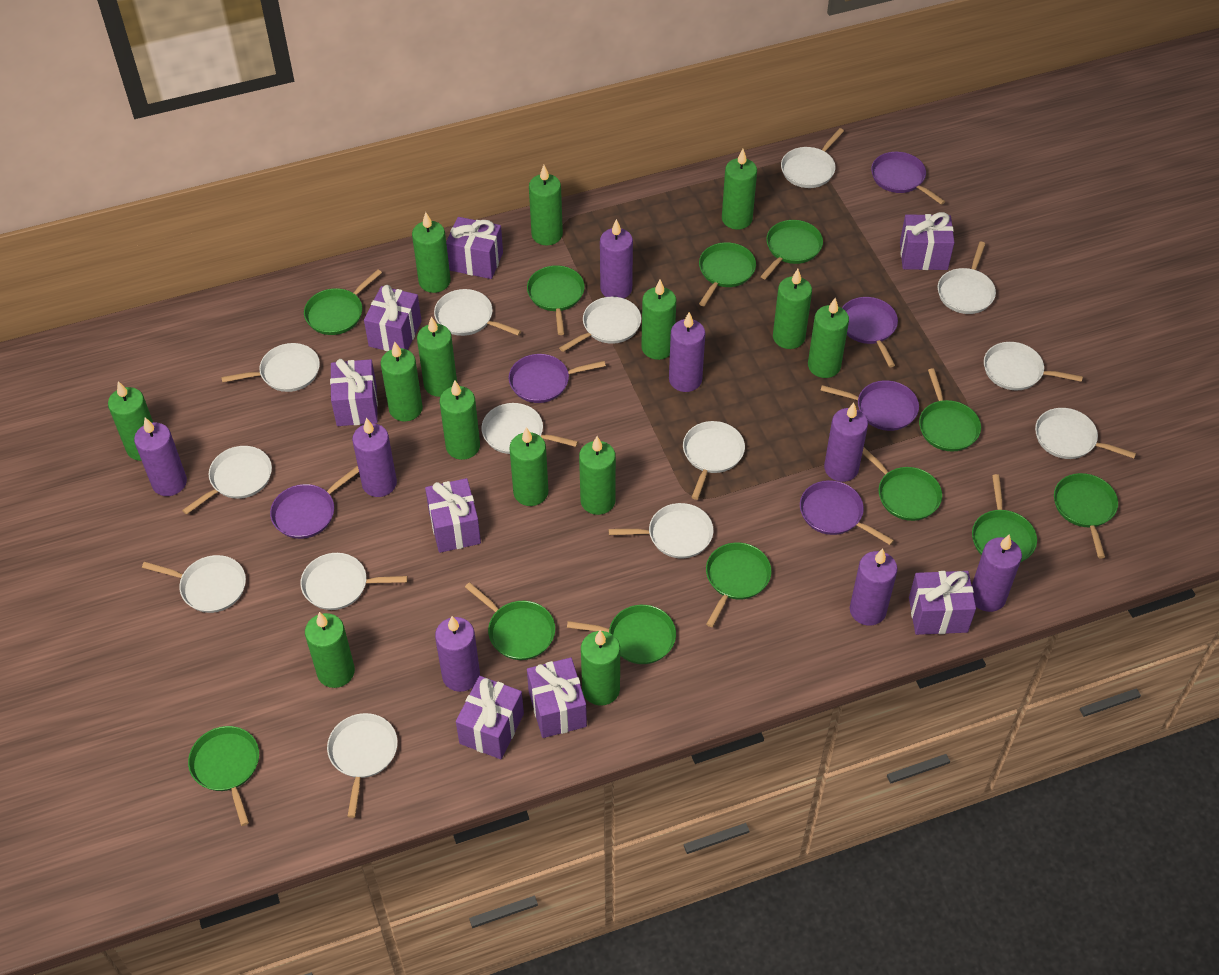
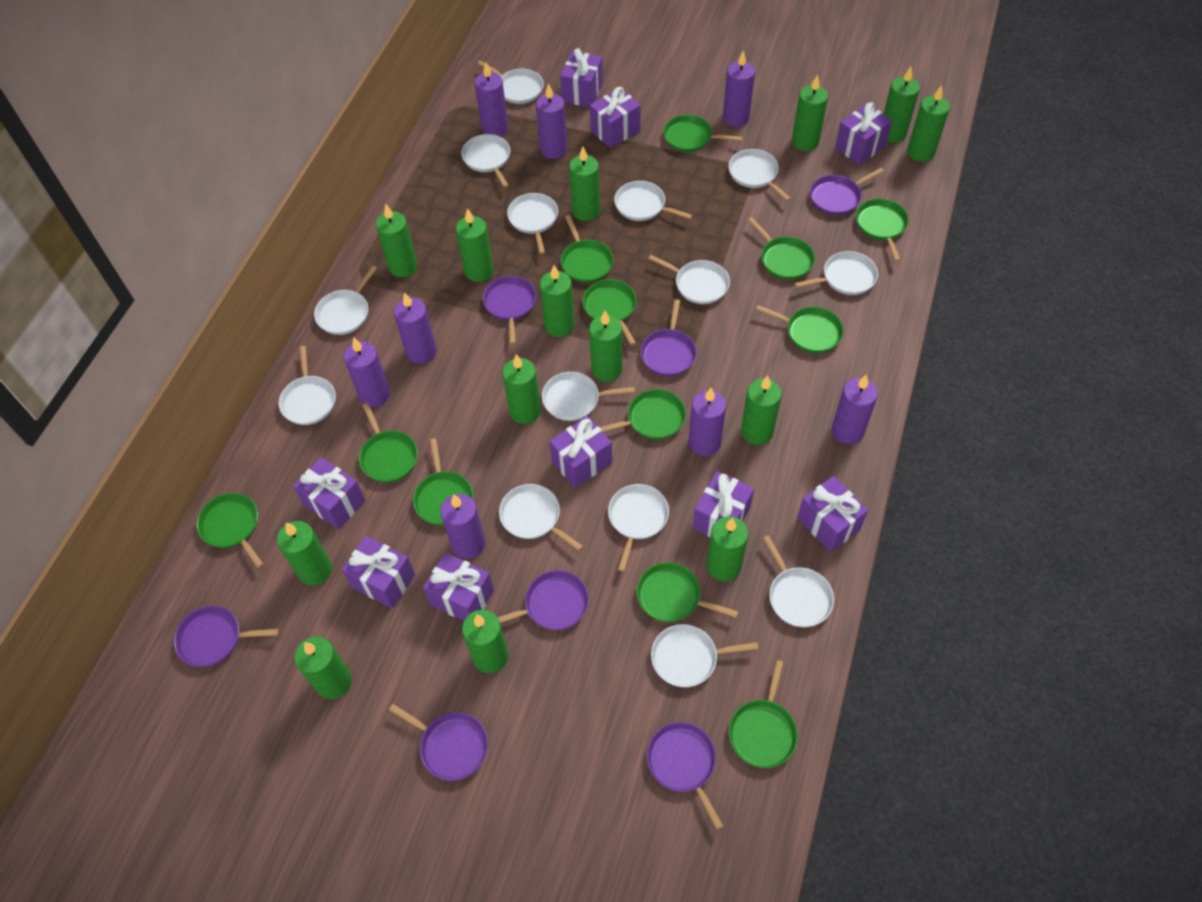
purple gift: 8 -> 9
purple pan: 6 -> 7

